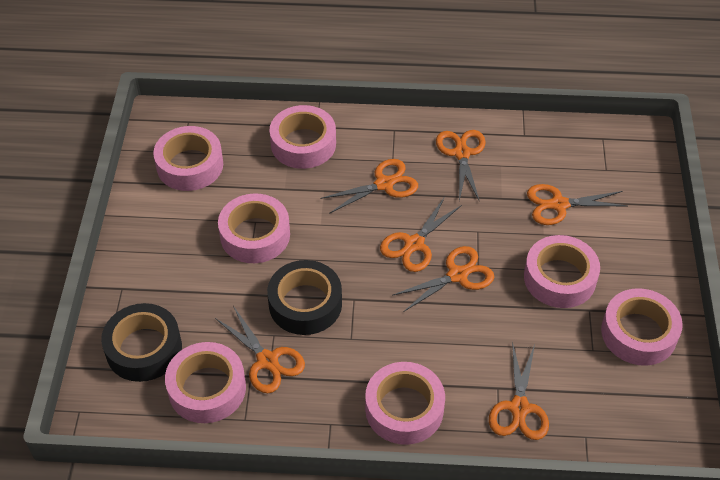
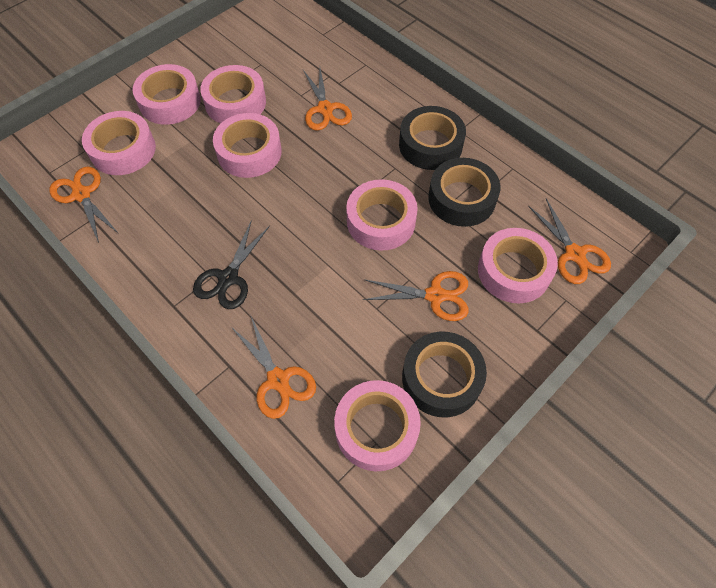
black scissors: 0 -> 1
black tape: 2 -> 3
orange scissors: 7 -> 5

